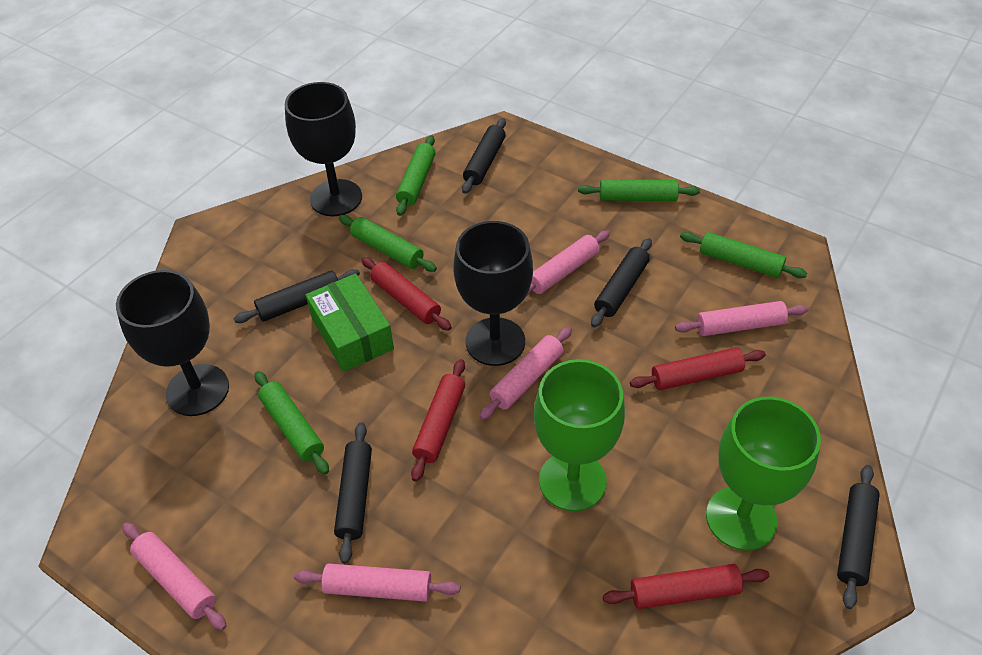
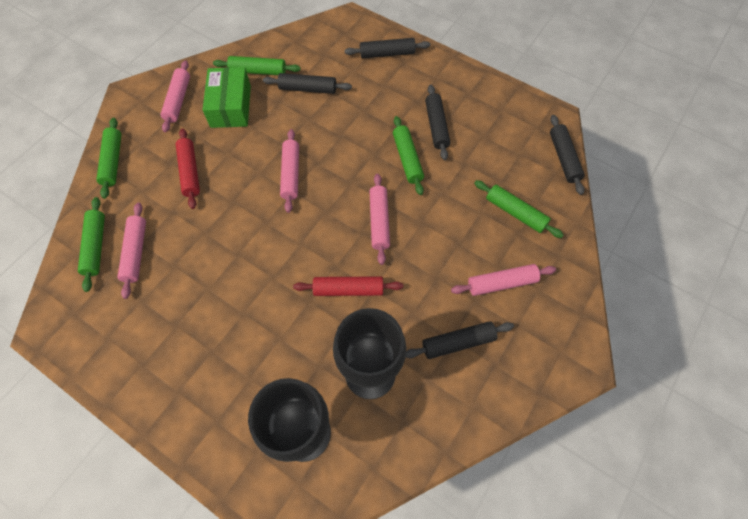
black goblet: 3 -> 2
green goblet: 2 -> 0
red rolling pin: 4 -> 2

